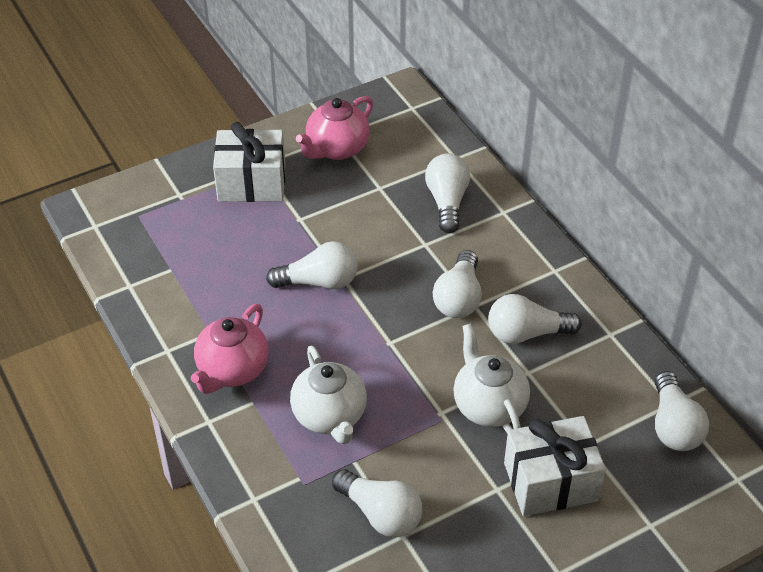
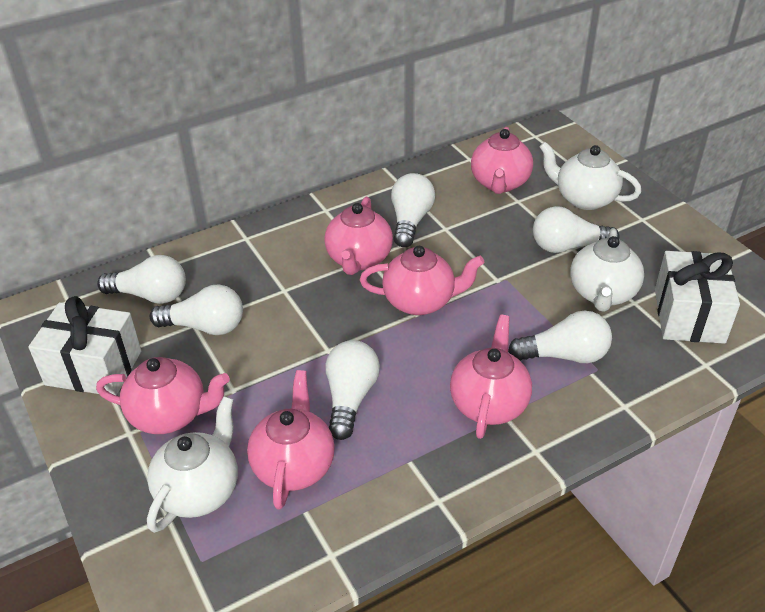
pink teapot: 2 -> 6
white teapot: 2 -> 3

